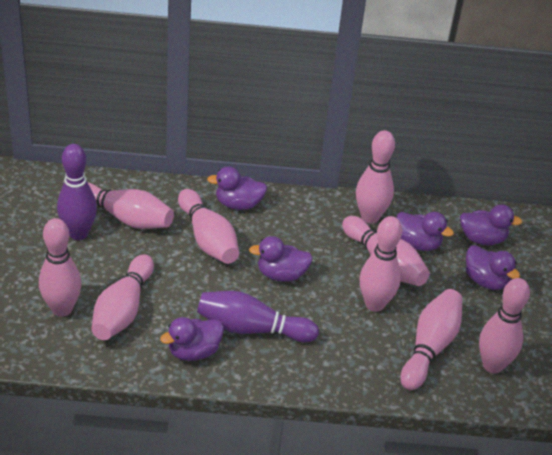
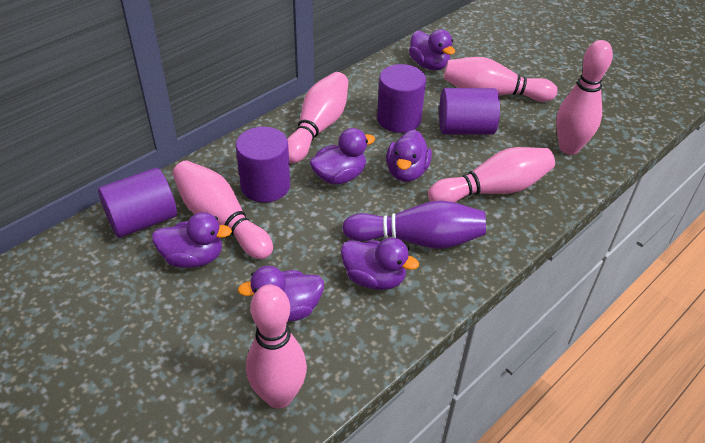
pink bowling pin: 9 -> 6
purple bowling pin: 2 -> 1
purple cylinder: 0 -> 4

